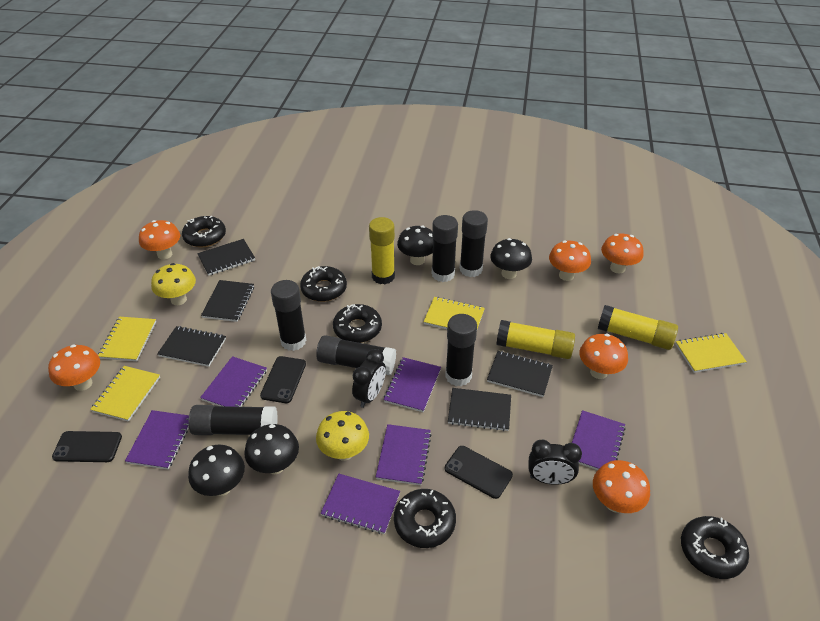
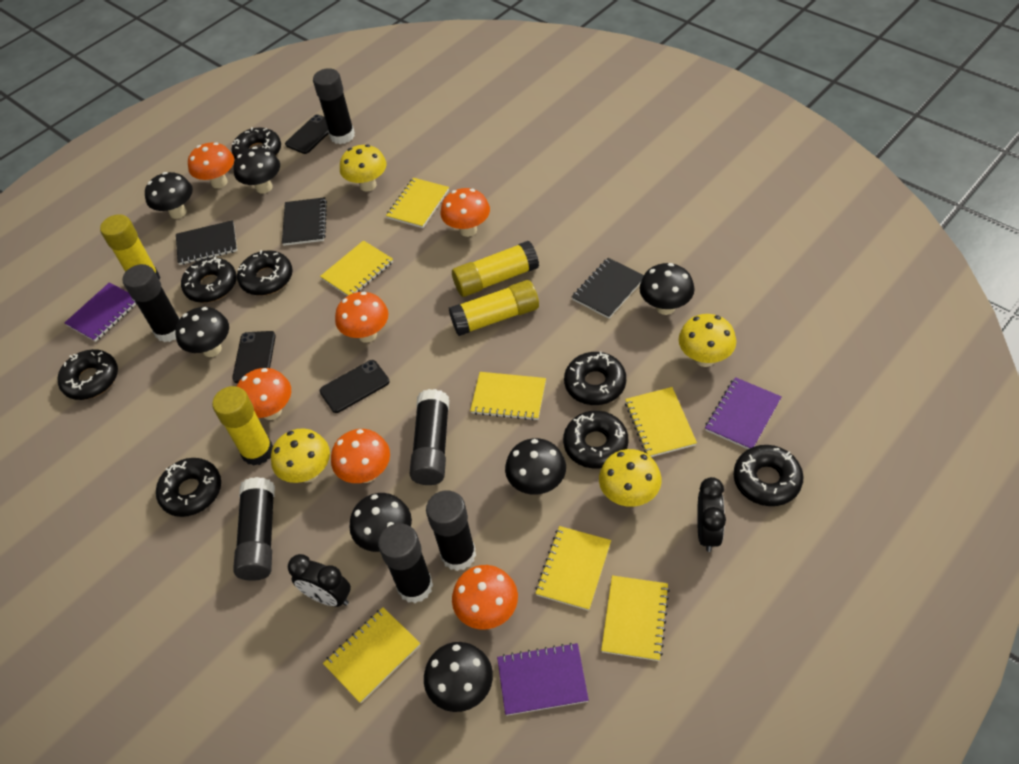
black donut: 5 -> 8
black mushroom: 4 -> 7
black notebook: 5 -> 3
purple notebook: 6 -> 3
yellow glue stick: 3 -> 4
yellow mushroom: 2 -> 4
yellow notebook: 4 -> 7

